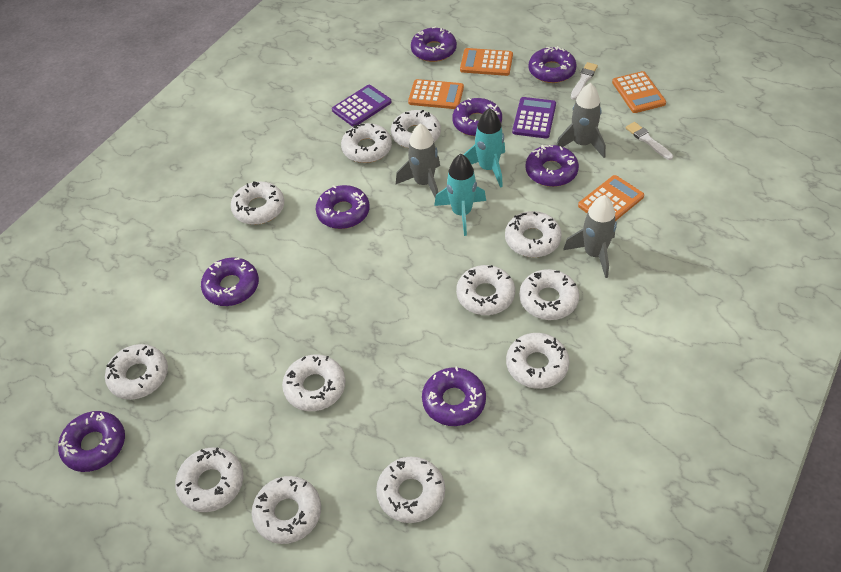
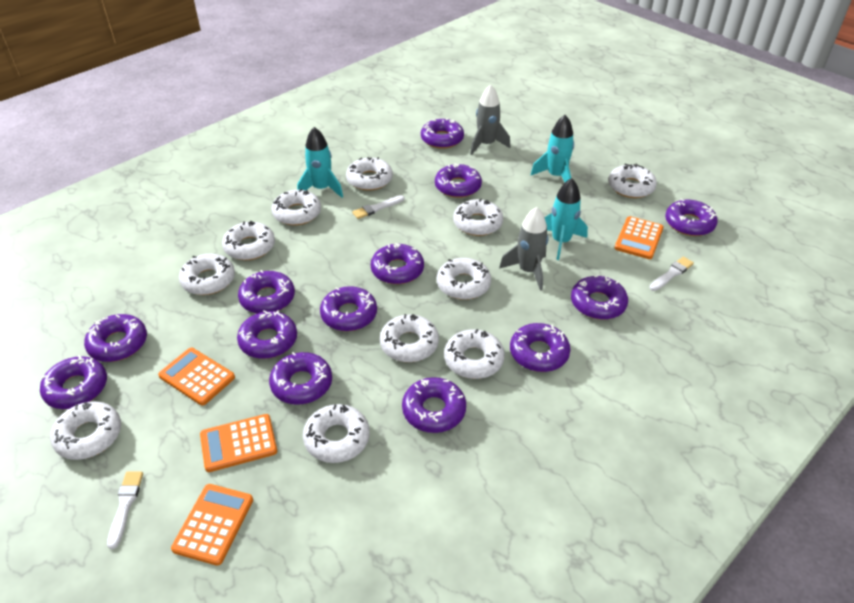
grey rocket: 3 -> 2
purple calculator: 2 -> 0
purple donut: 8 -> 13
turquoise rocket: 2 -> 3
white brush: 2 -> 3
white donut: 12 -> 11

